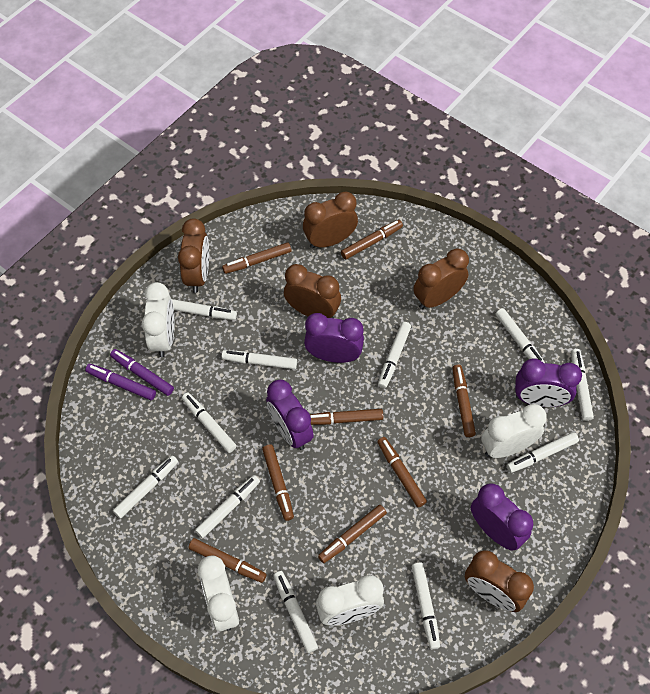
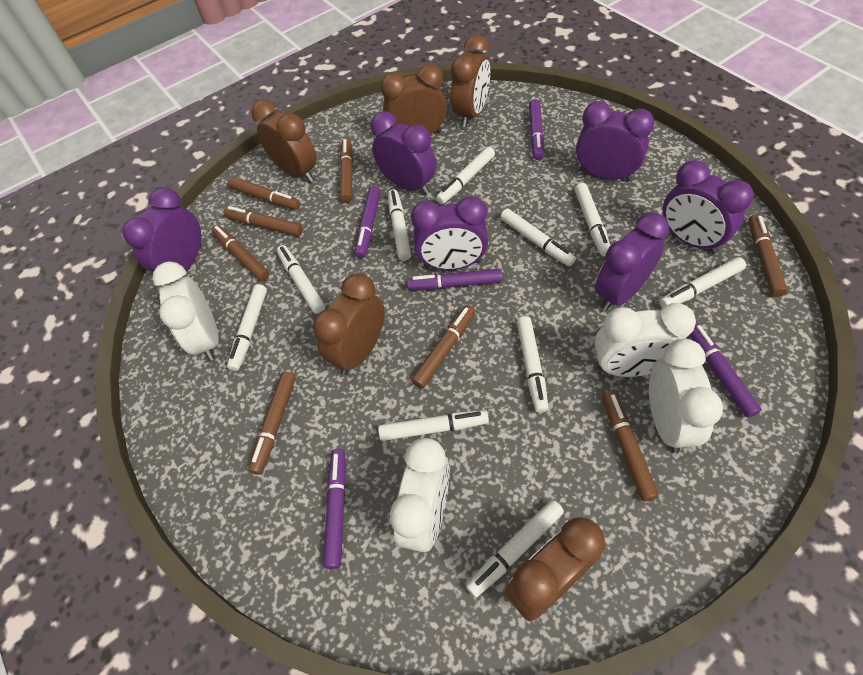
purple clock: 4 -> 6
purple marker: 2 -> 5
white marker: 11 -> 10

